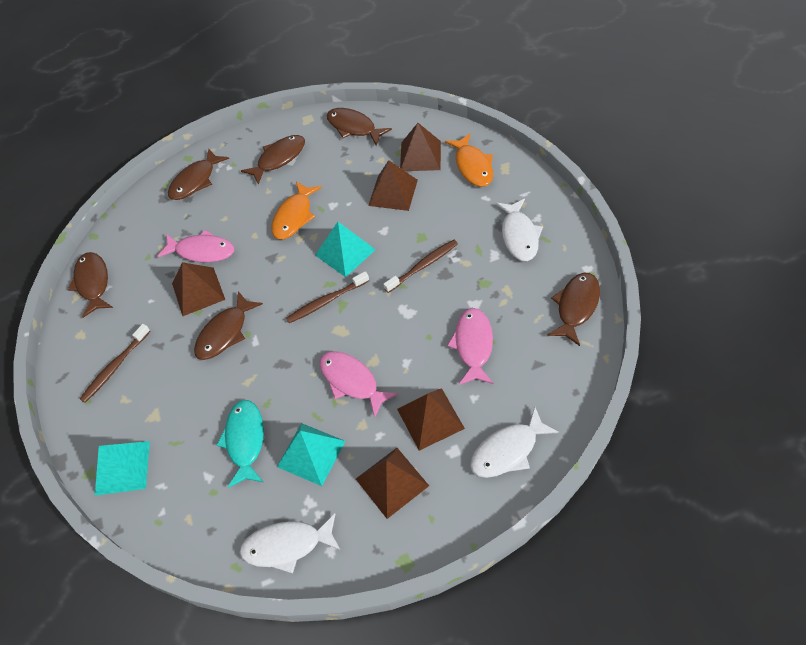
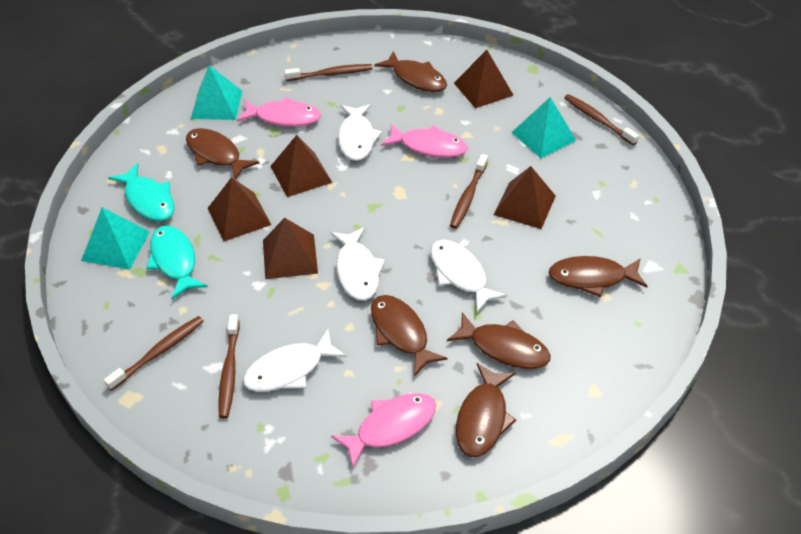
brown toothbrush: 3 -> 5
orange fish: 2 -> 0
turquoise fish: 1 -> 2
white fish: 3 -> 4

